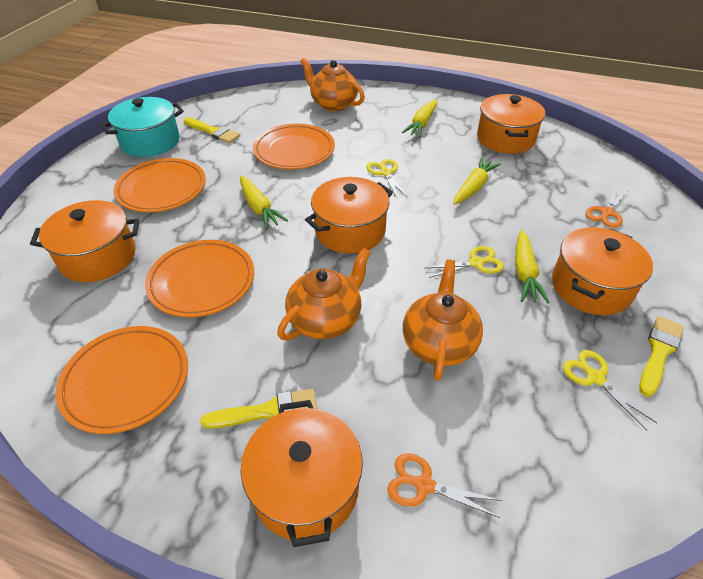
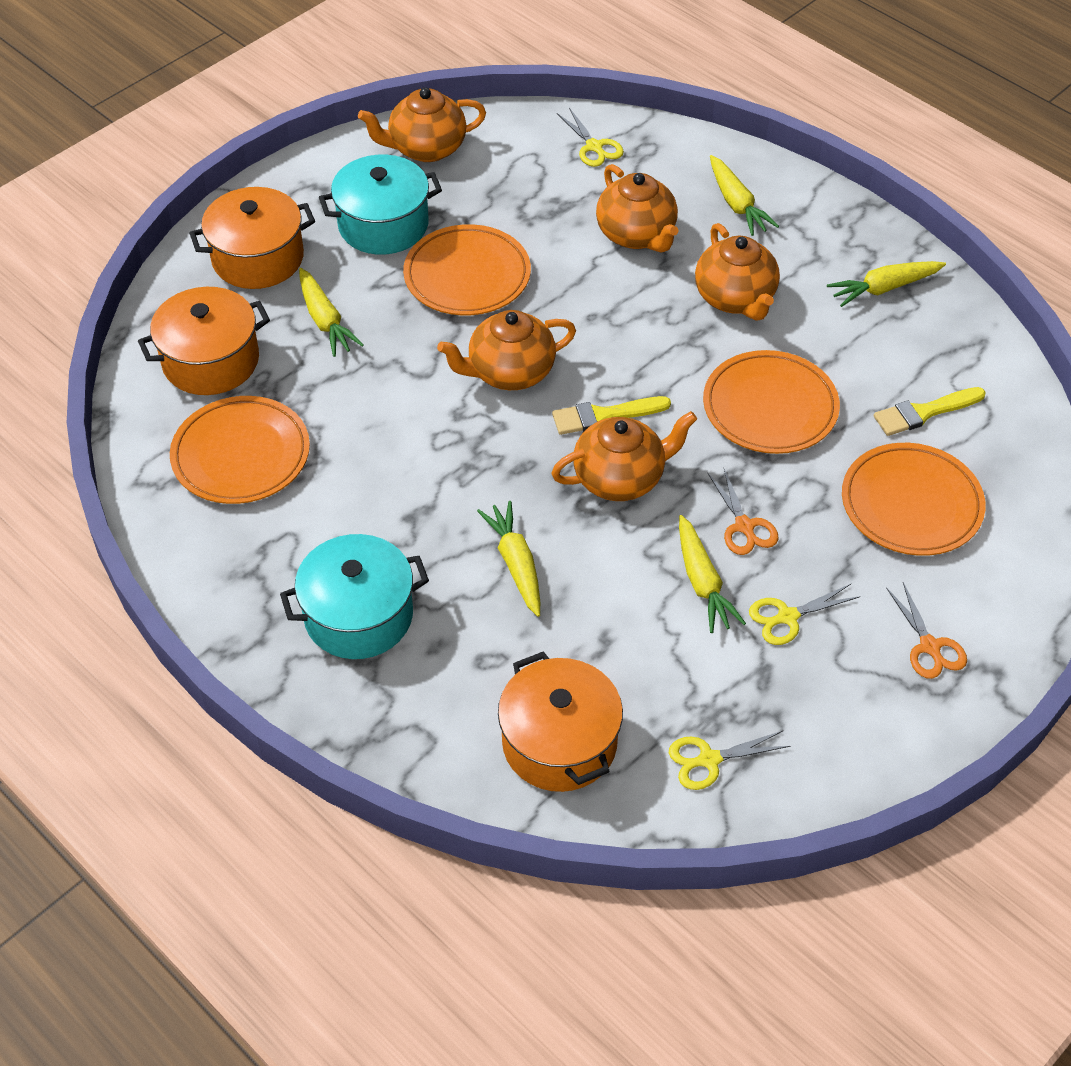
orange pot: 5 -> 3
orange teapot: 3 -> 5
turquoise pot: 1 -> 2
yellow brush: 3 -> 2
yellow carrot: 4 -> 5

